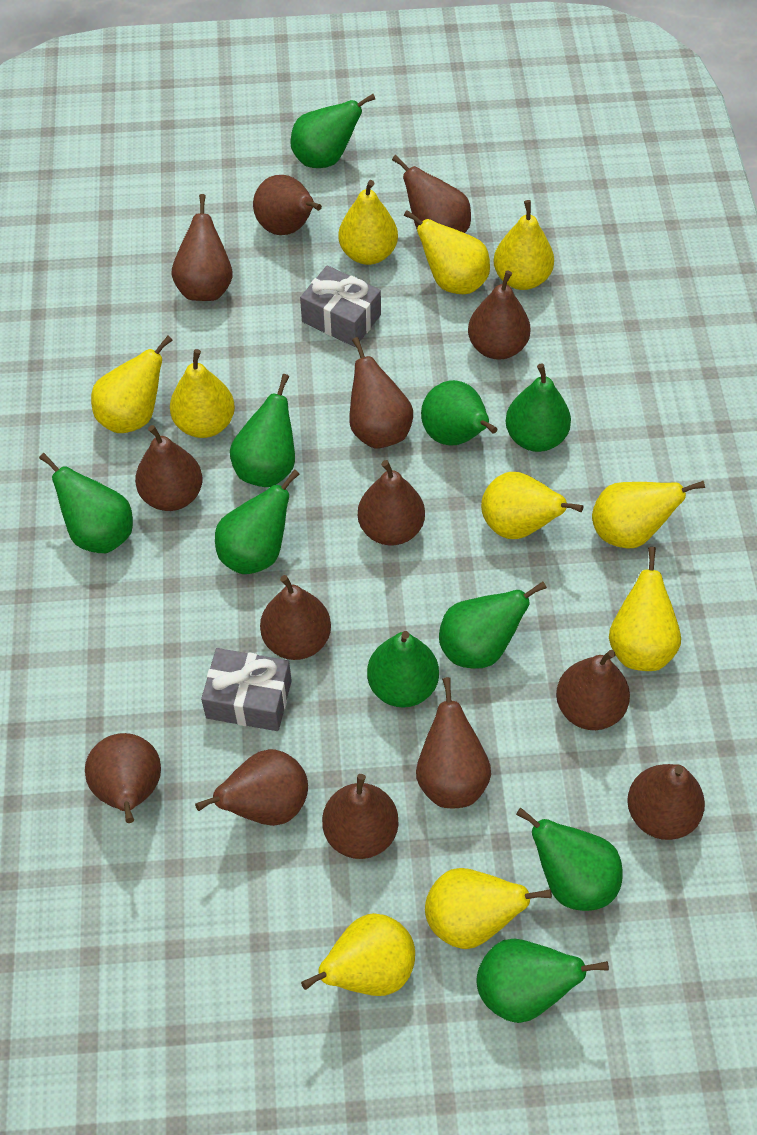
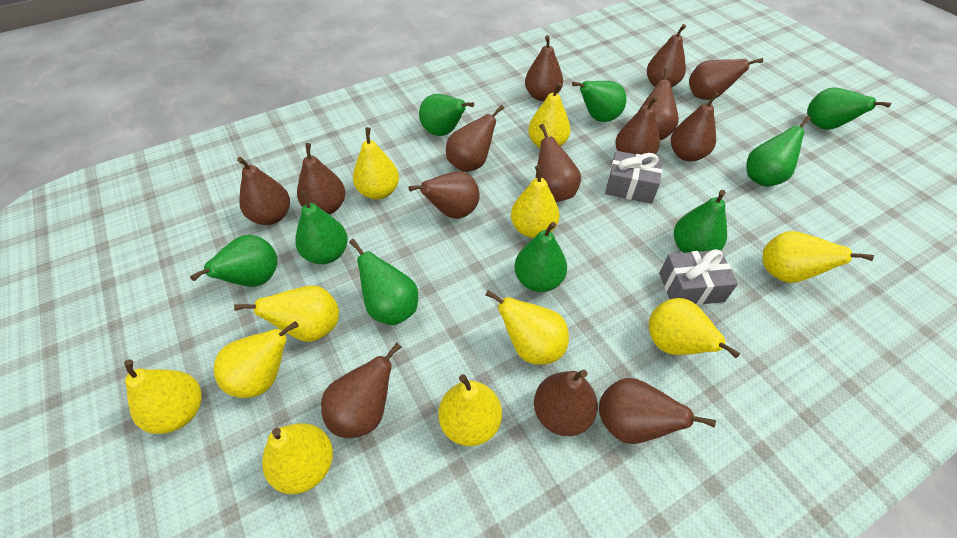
green pear: 10 -> 9
yellow pear: 10 -> 11

